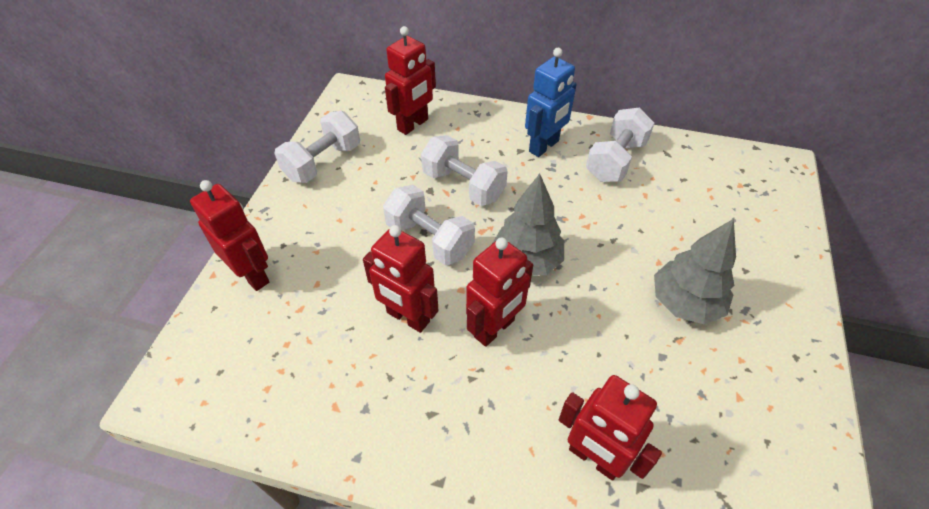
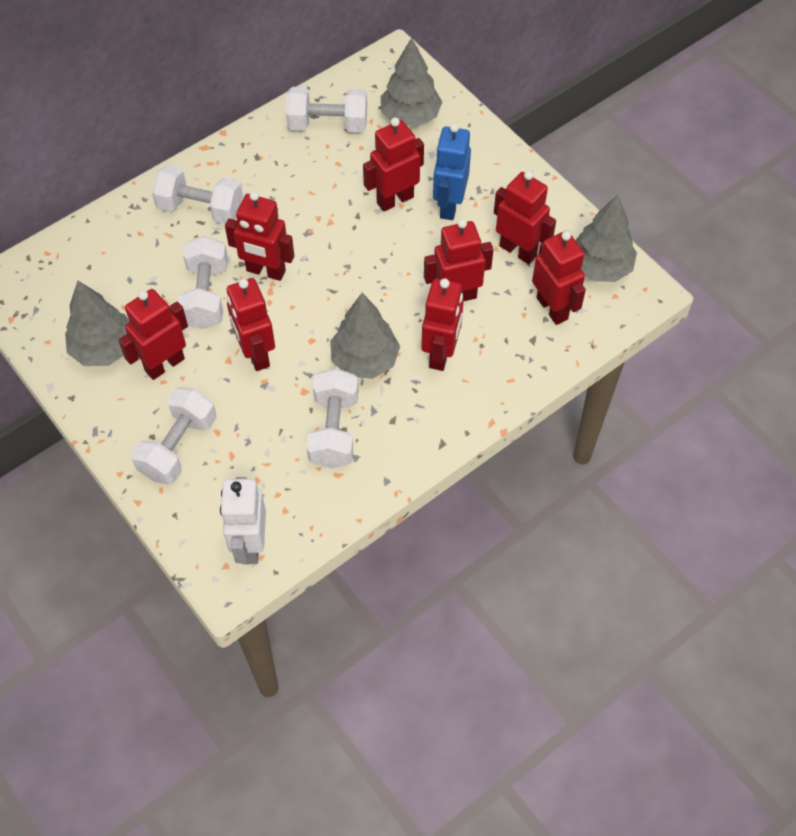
grey tree: 2 -> 4
red robot: 5 -> 8
white dumbbell: 4 -> 5
white robot: 0 -> 1

